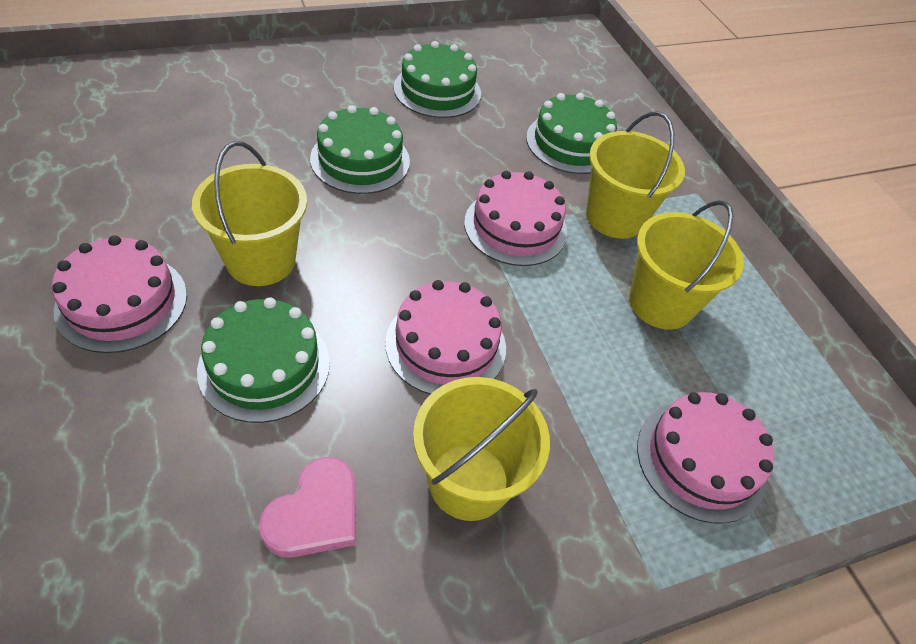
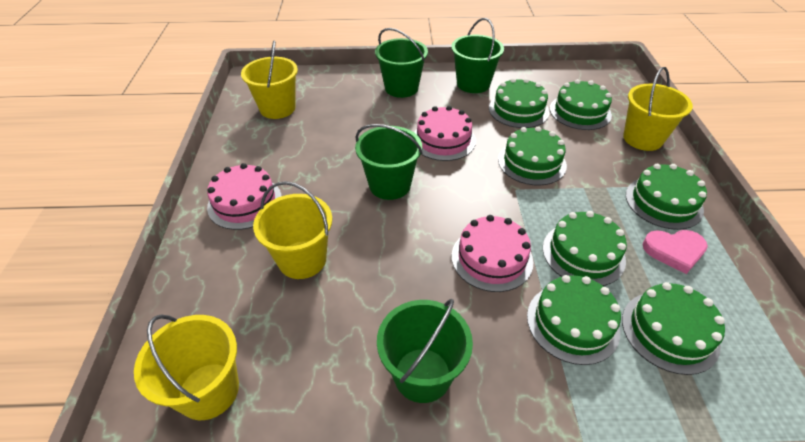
green bucket: 0 -> 4
green cake: 4 -> 7
pink cake: 4 -> 3

